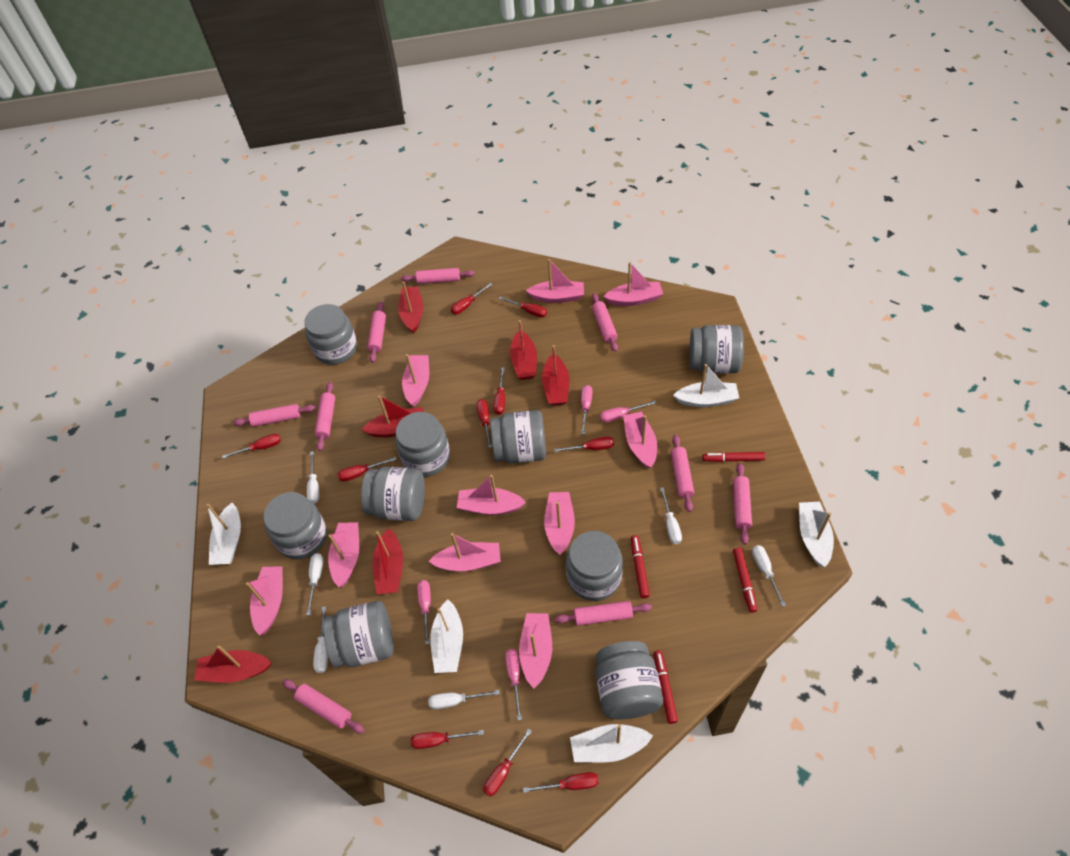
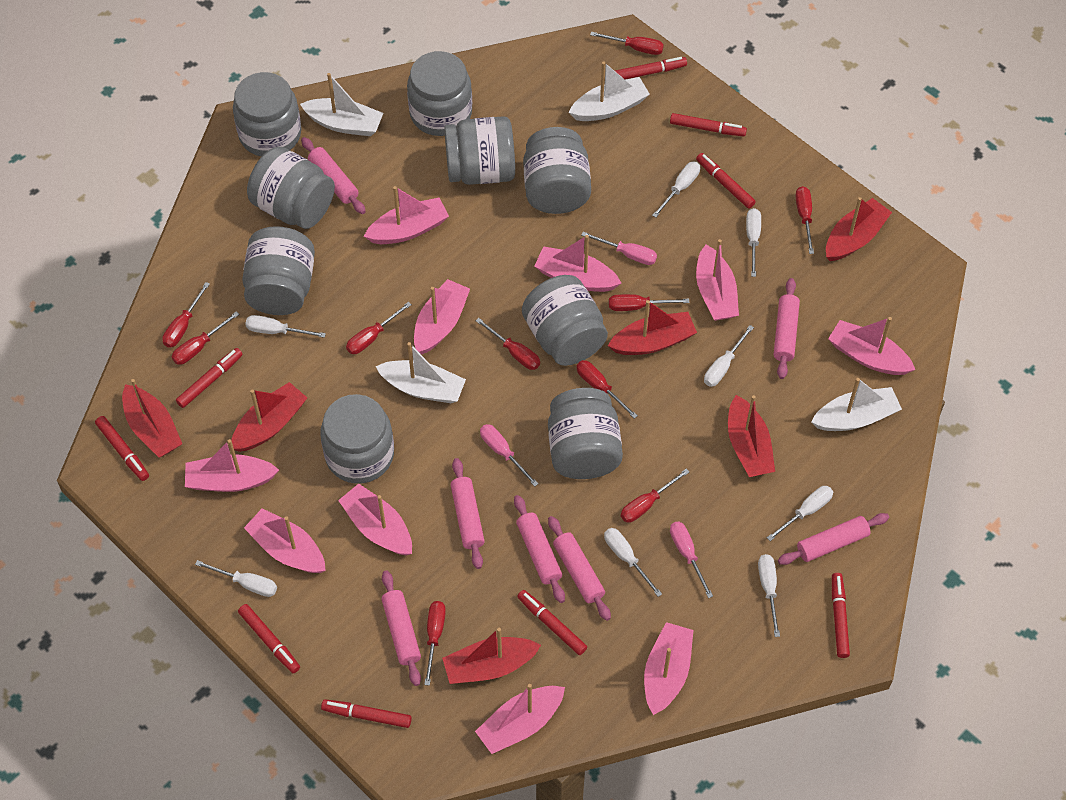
pink rolling pin: 9 -> 7
pink screwdriver: 4 -> 3
red marker: 4 -> 9
white boat: 5 -> 4
white screwdriver: 6 -> 8

